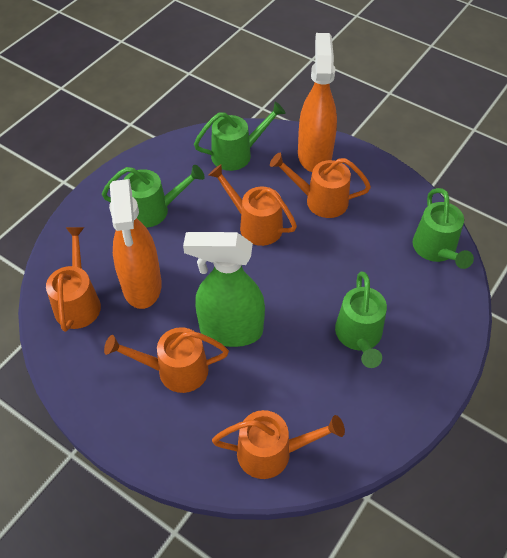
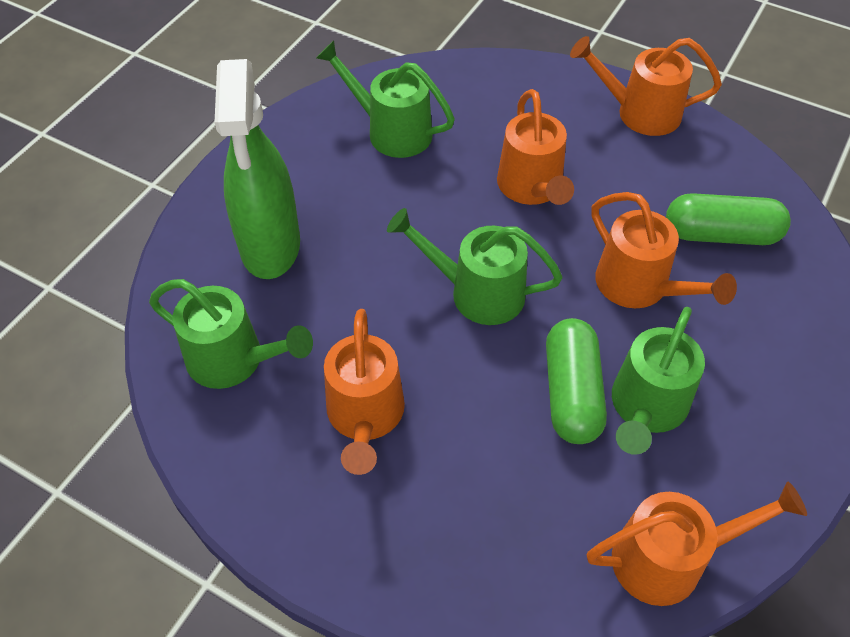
green capsule: 0 -> 2
orange spray bottle: 2 -> 0

